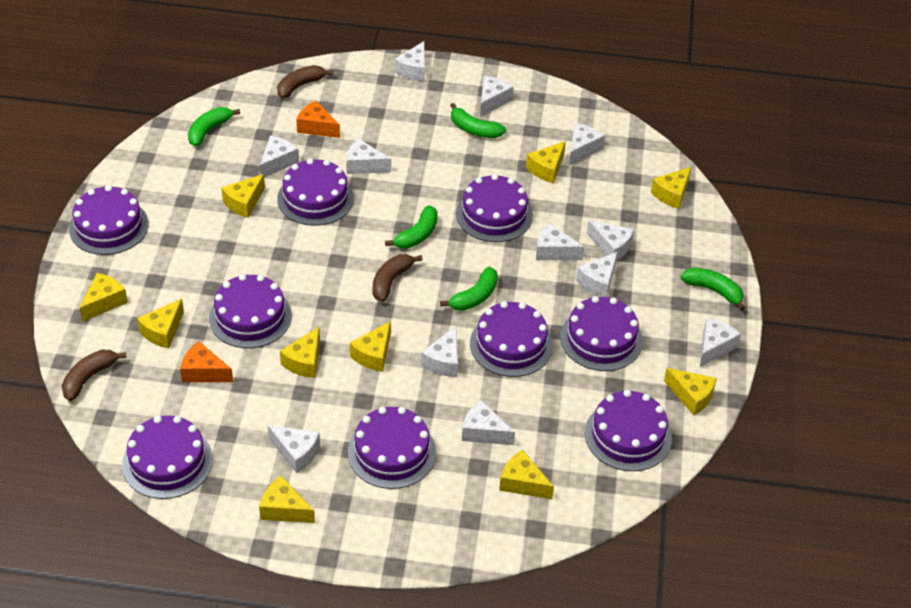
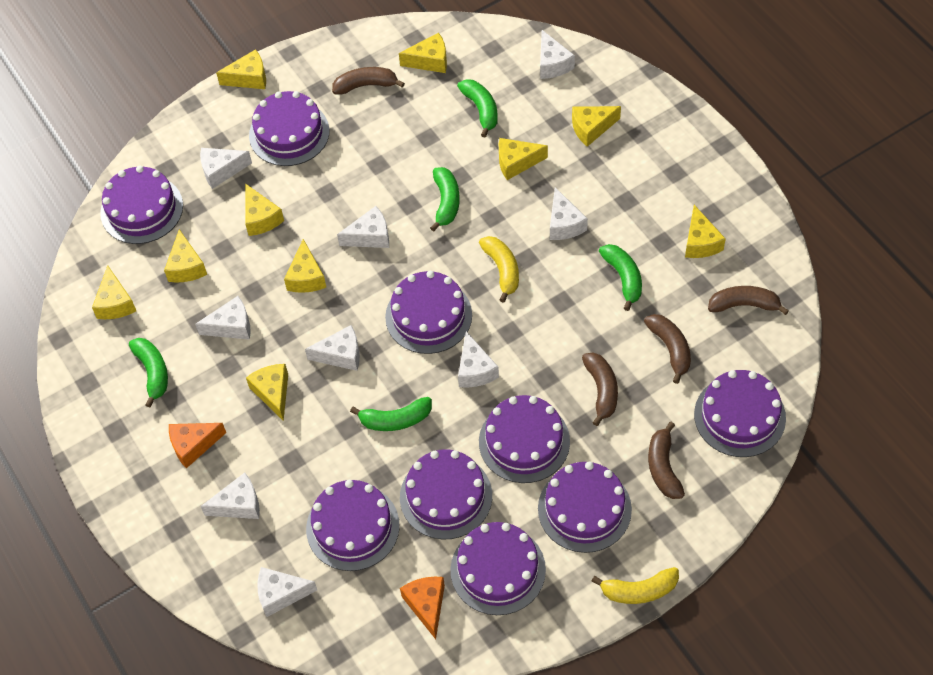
brown banana: 3 -> 5
white cheese: 12 -> 9
yellow banana: 0 -> 2

